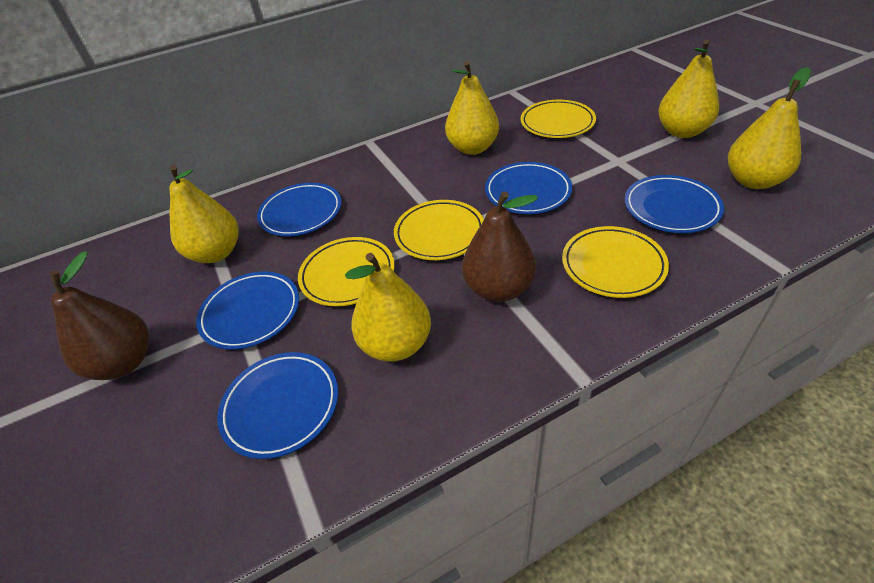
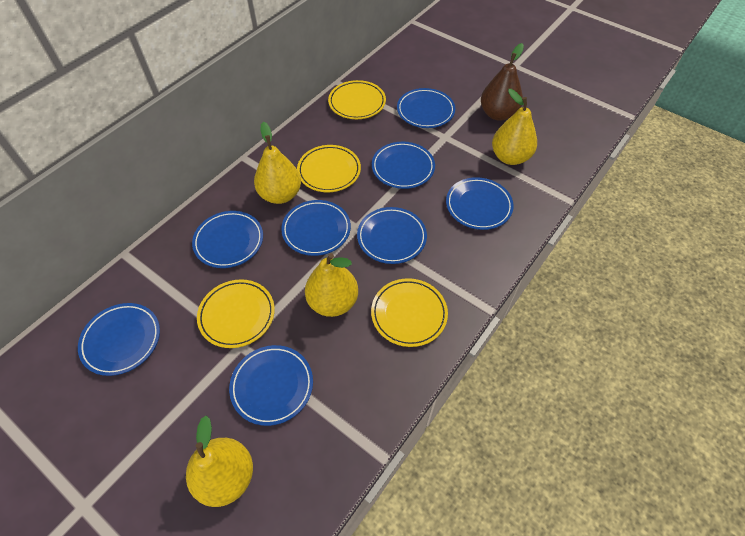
blue plate: 5 -> 8
brown pear: 2 -> 1
yellow pear: 5 -> 4

